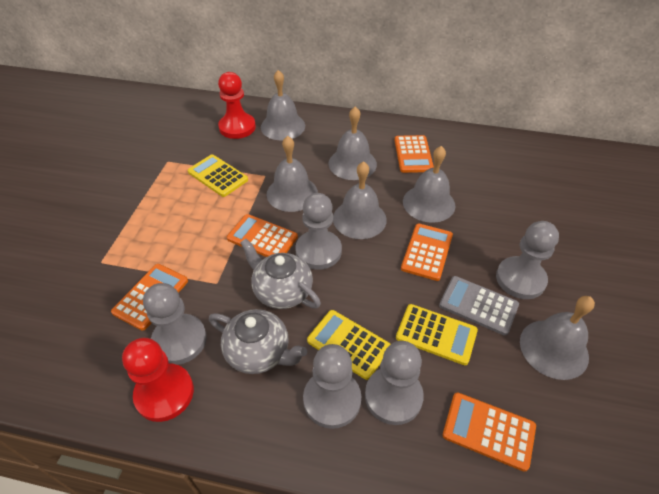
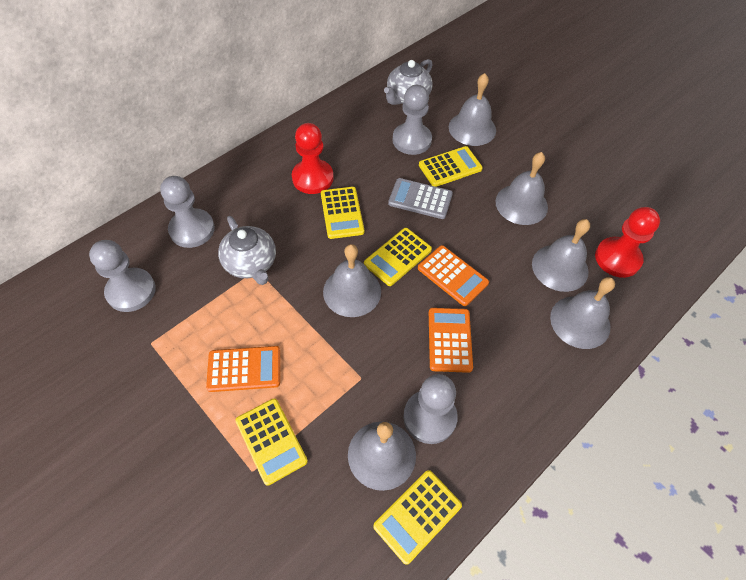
grey pawn: 5 -> 4
orange calculator: 5 -> 3
yellow calculator: 3 -> 5

